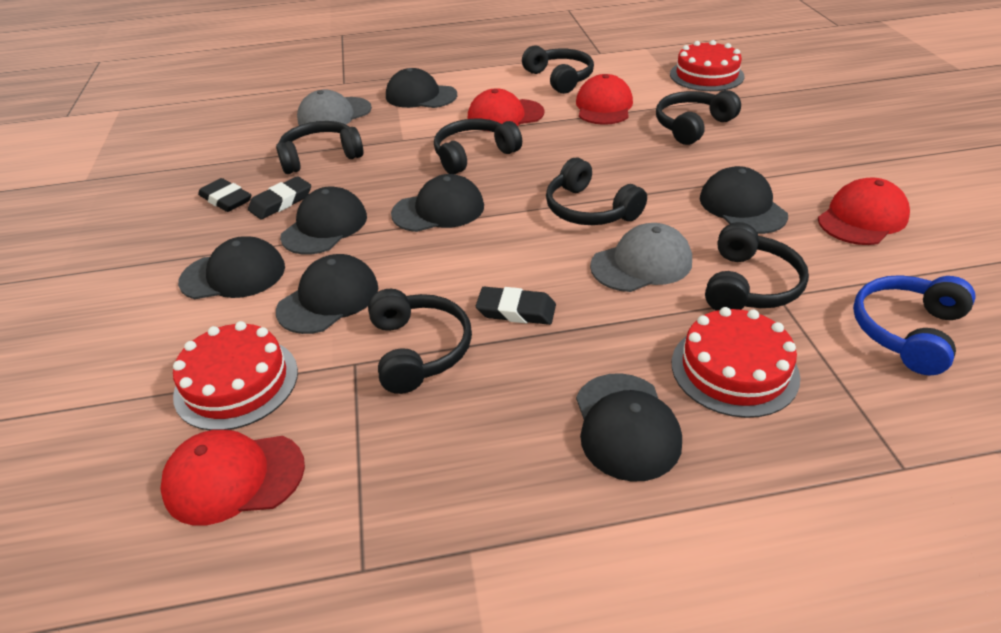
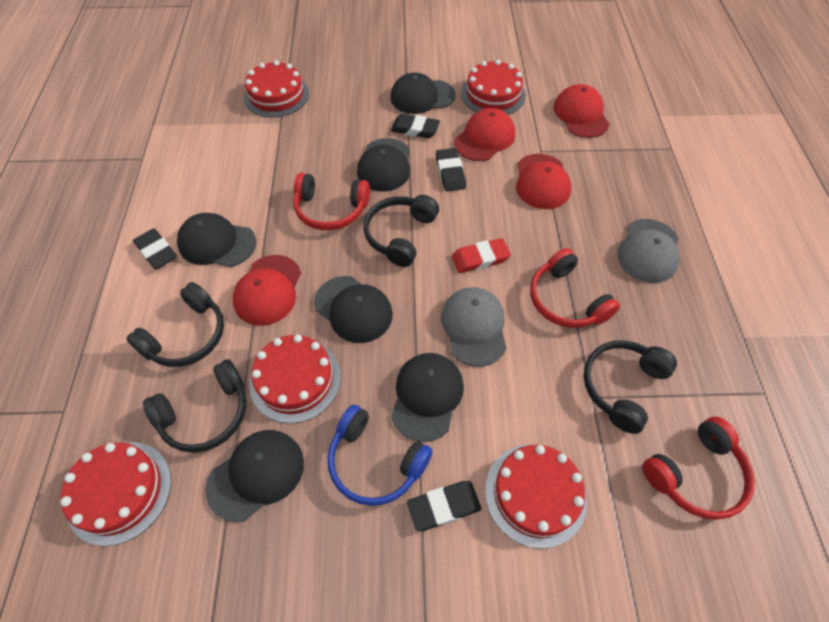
black cap: 7 -> 6
black eraser: 3 -> 4
black headphones: 7 -> 4
red cake: 3 -> 5
red eraser: 0 -> 1
red headphones: 0 -> 3

